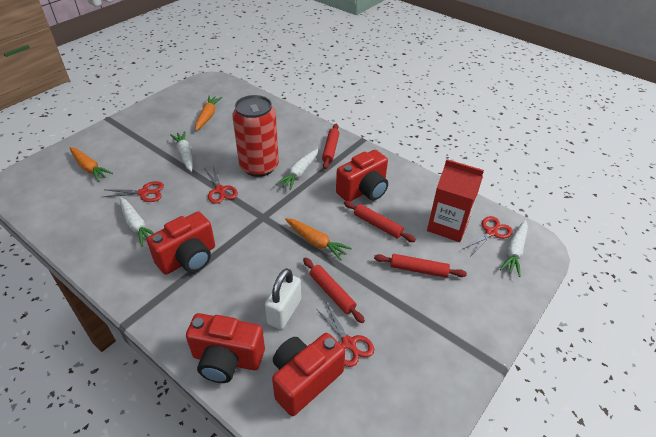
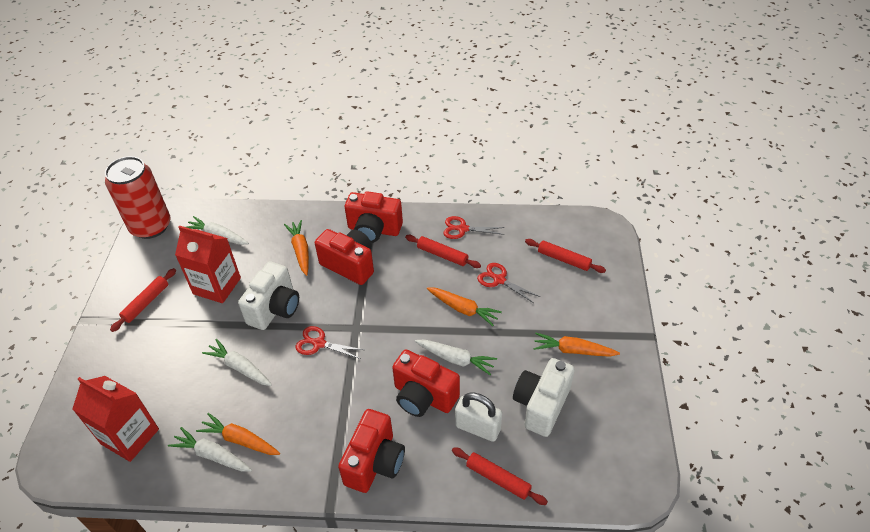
orange carrot: 3 -> 4
red carton: 1 -> 2
red scissors: 4 -> 3
white camera: 0 -> 2

